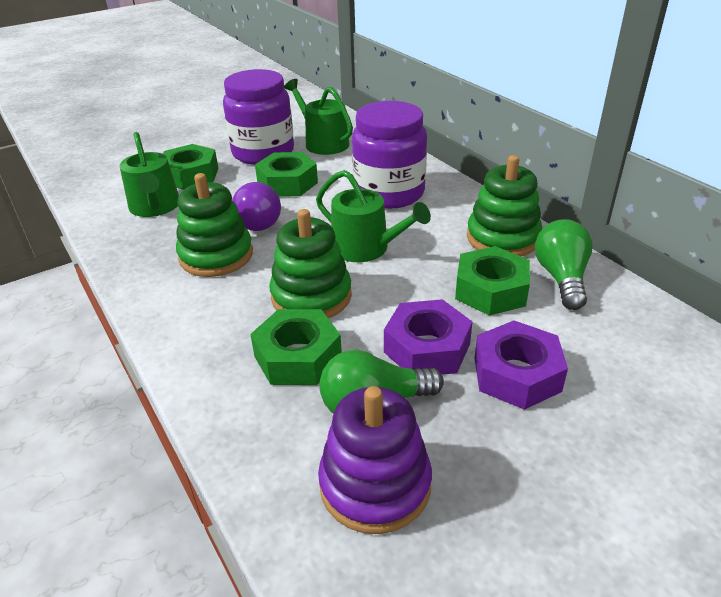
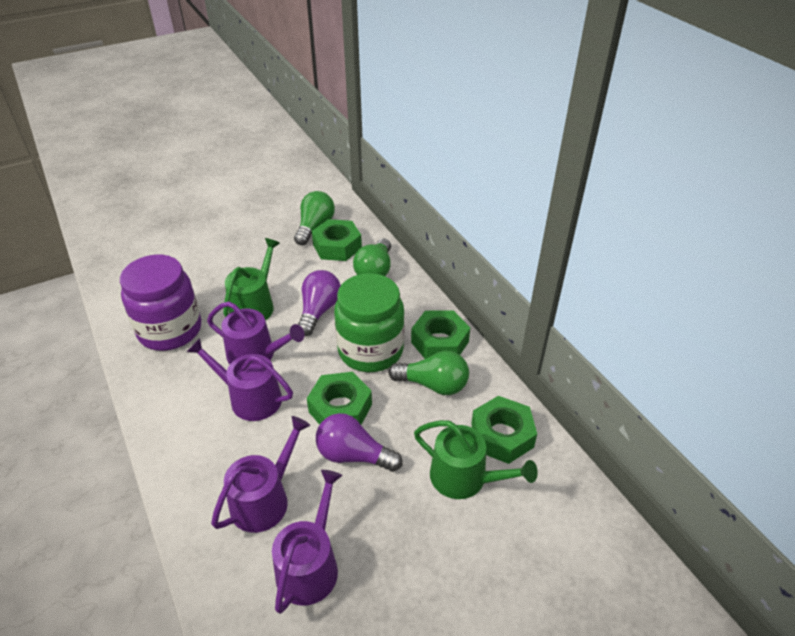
green jar: 0 -> 1
green light bulb: 2 -> 3
green stacking toy: 3 -> 0
green watering can: 3 -> 2
purple jar: 2 -> 1
purple light bulb: 1 -> 2
purple nut: 2 -> 0
purple stacking toy: 1 -> 0
purple watering can: 0 -> 4

